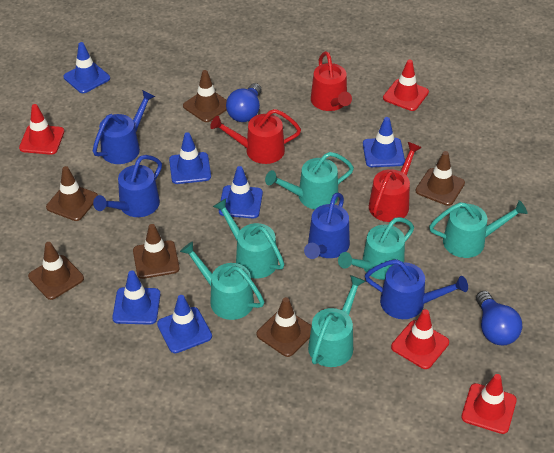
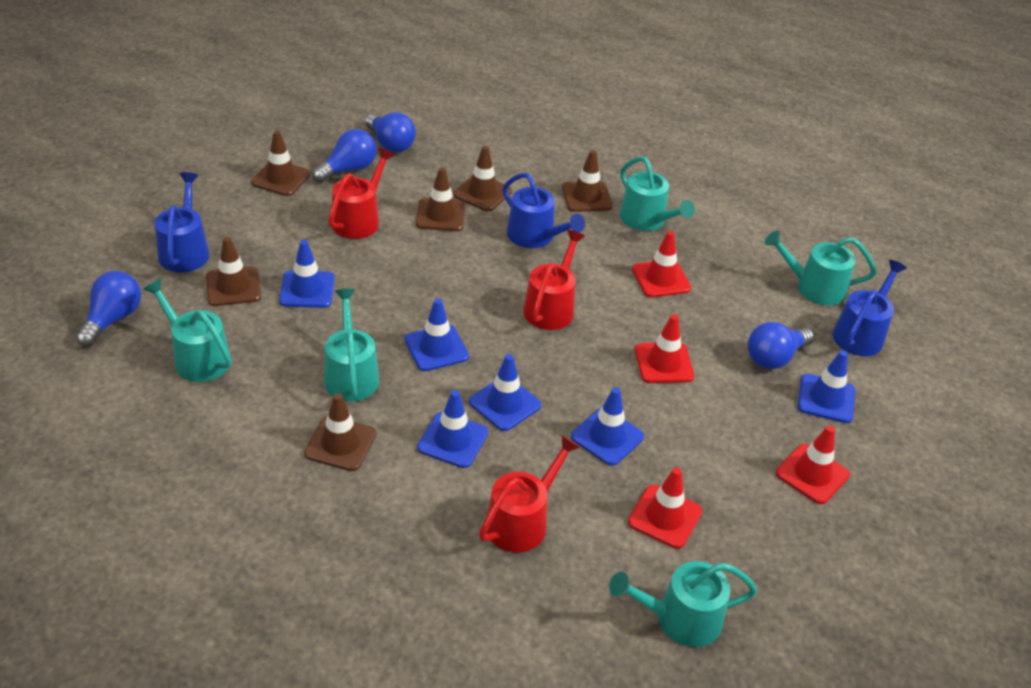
blue light bulb: 2 -> 4
blue watering can: 4 -> 3
turquoise watering can: 6 -> 5

